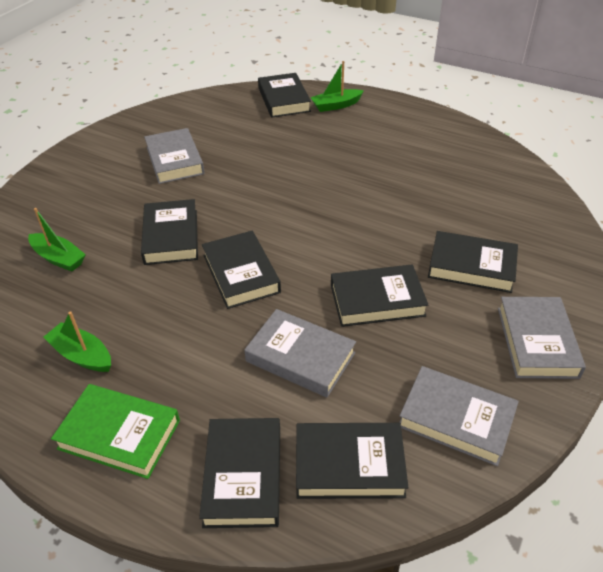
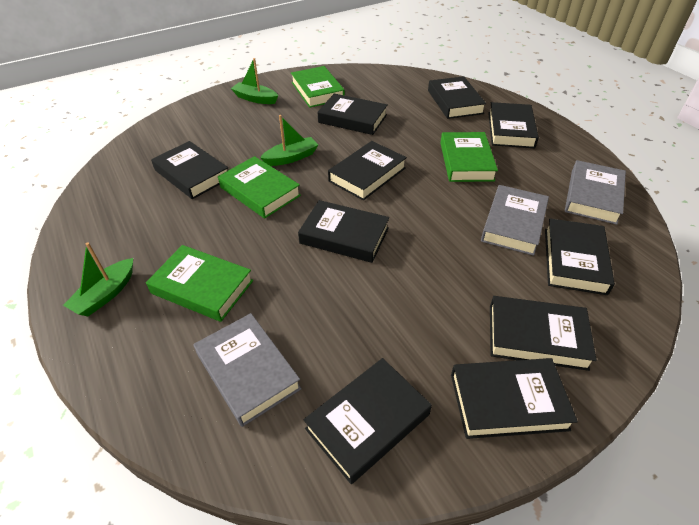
black book: 7 -> 10
green book: 1 -> 4
grey book: 4 -> 3

